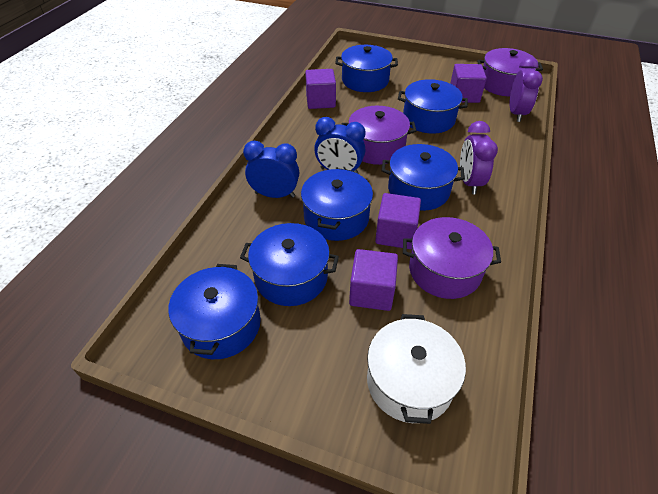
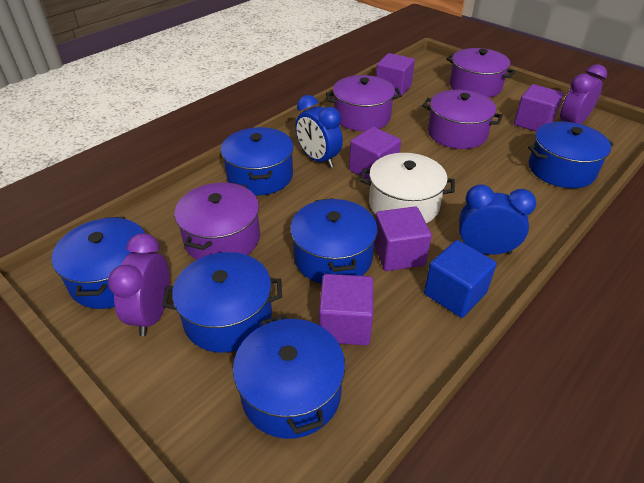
blue cube: 0 -> 1
purple cube: 4 -> 5
purple pot: 3 -> 4

